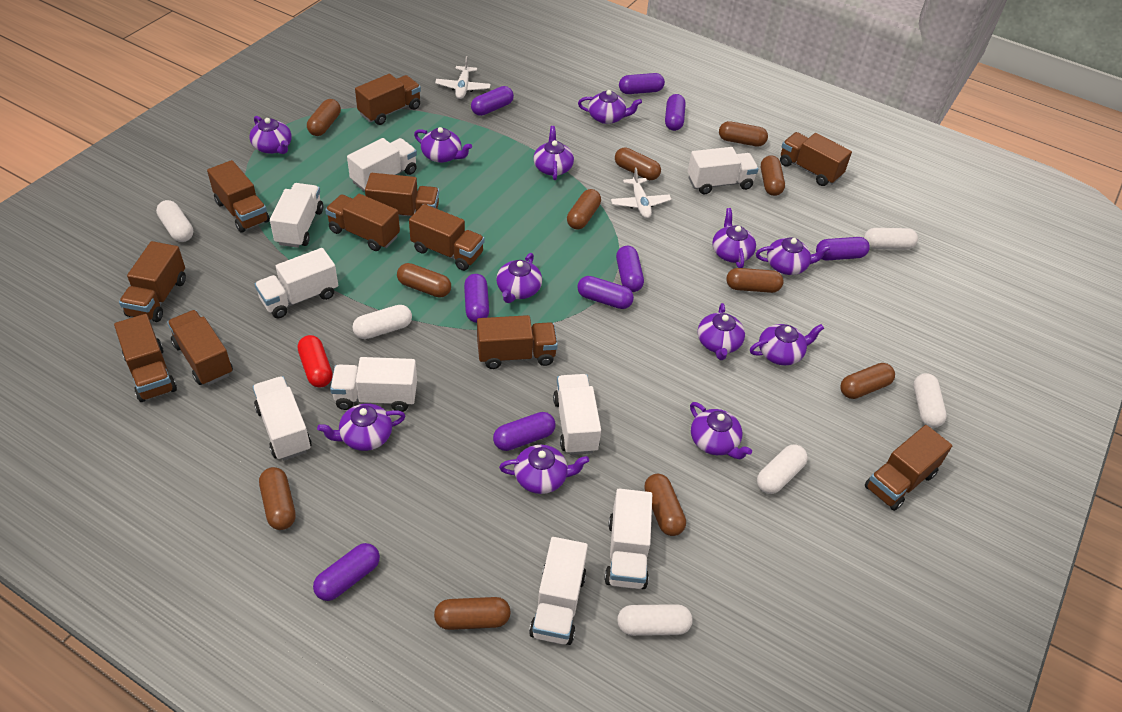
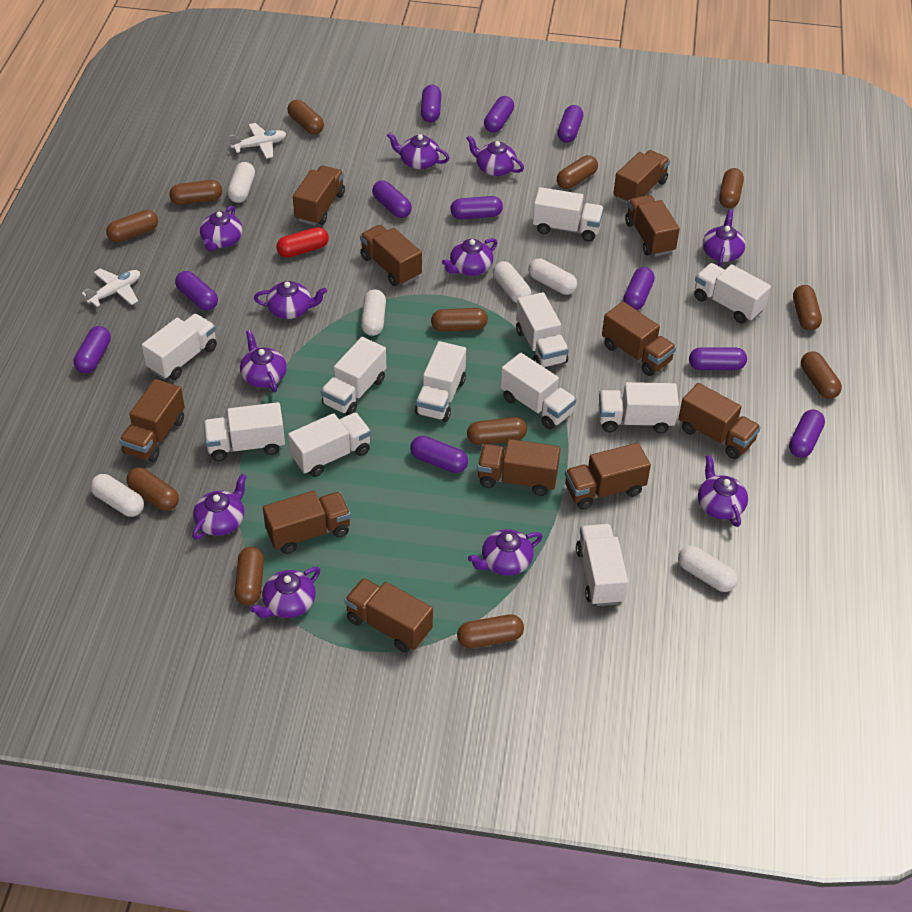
brown capsule: 11 -> 12
purple capsule: 9 -> 11
purple teapot: 12 -> 11
white truck: 9 -> 11

